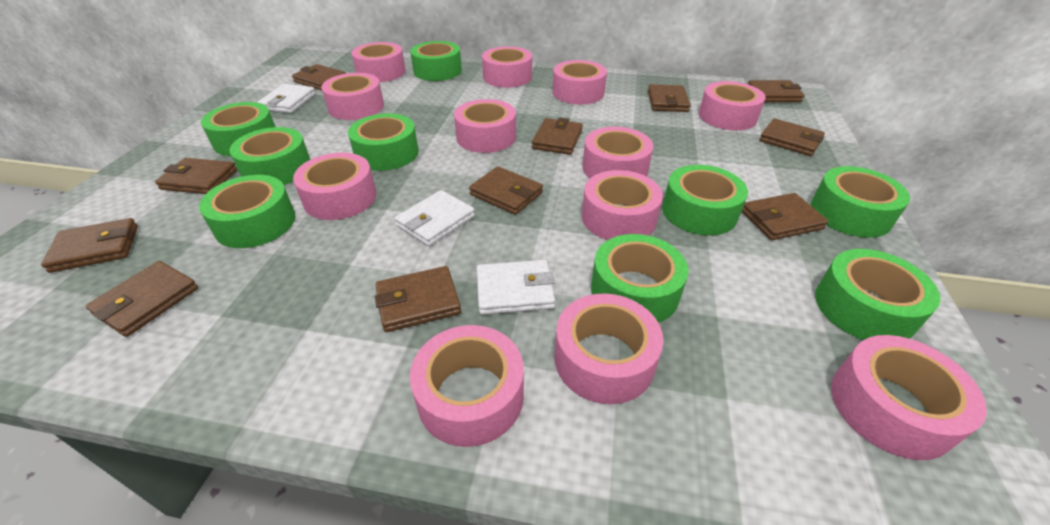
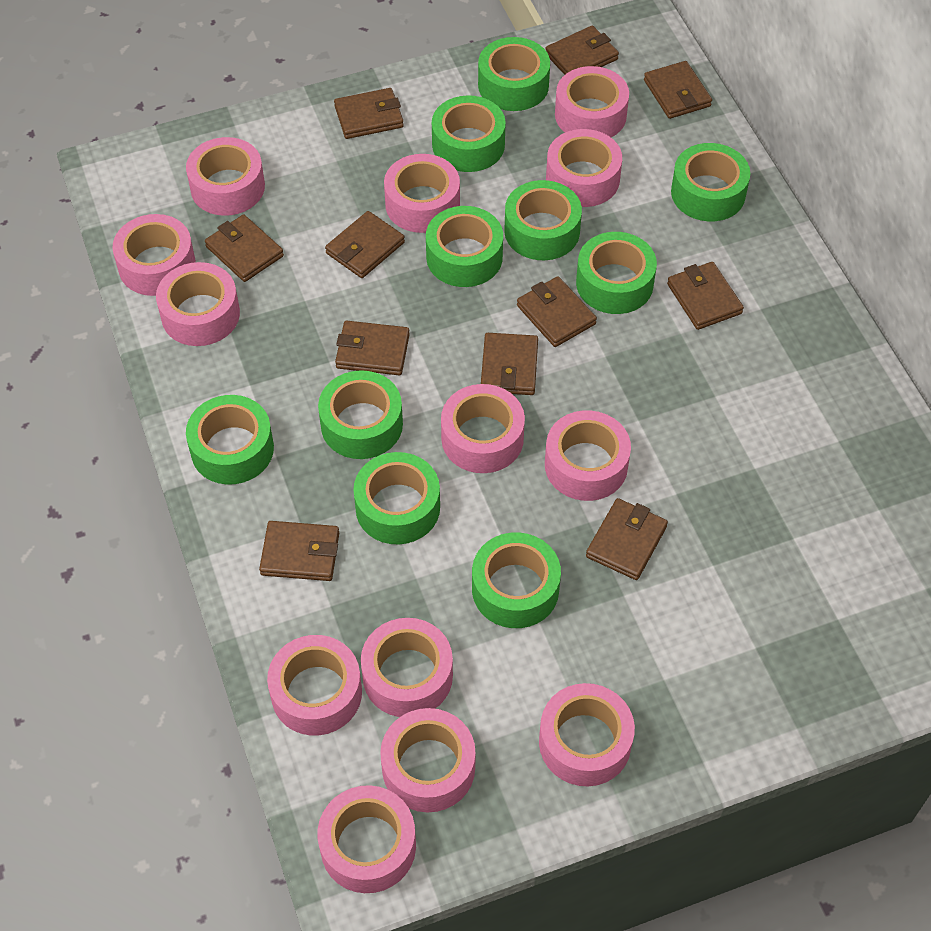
green tape: 9 -> 10
pink tape: 12 -> 13
white wallet: 3 -> 0

